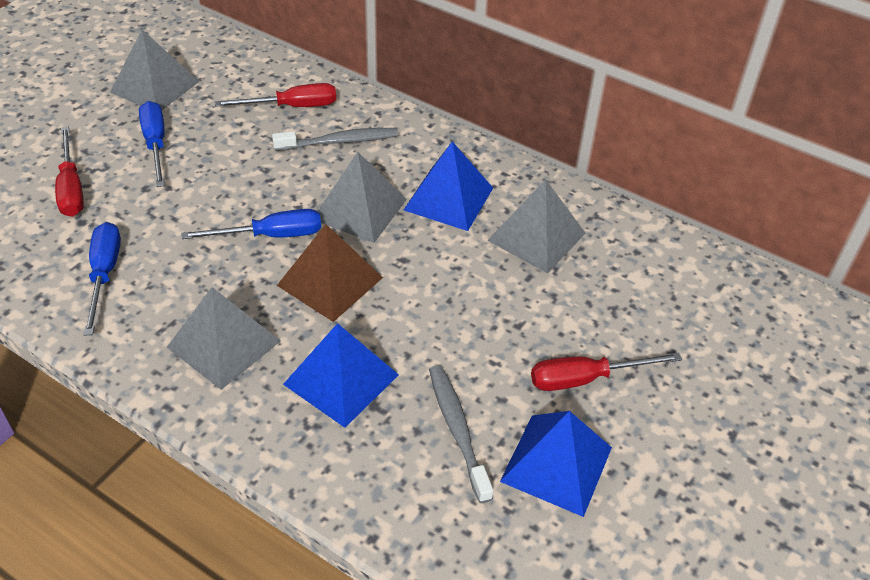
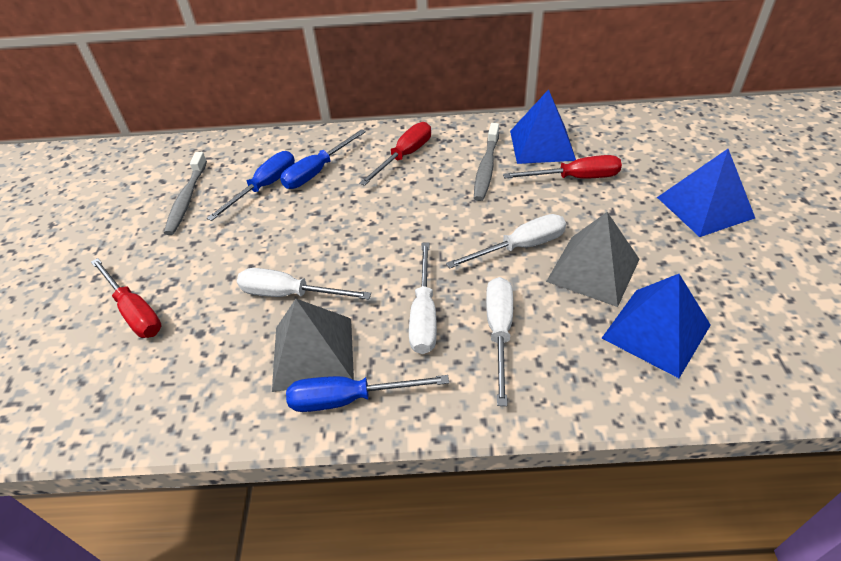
brown pyramid: 1 -> 0
grey pyramid: 4 -> 2
white screwdriver: 0 -> 4

